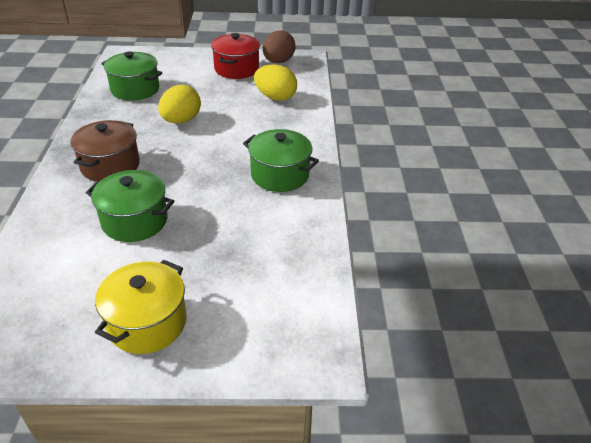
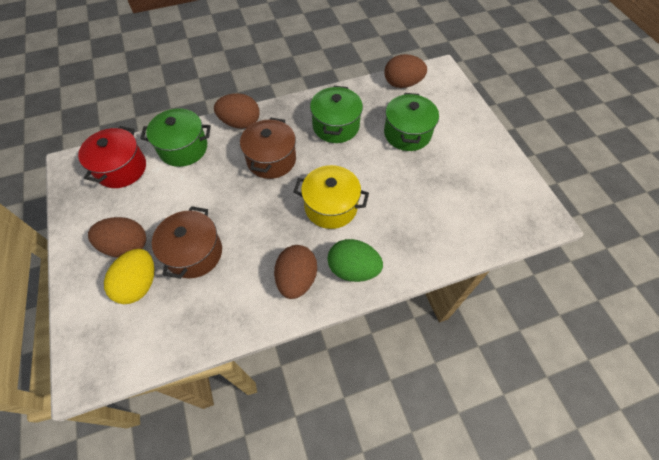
brown egg: 1 -> 4
brown pot: 1 -> 2
green egg: 0 -> 1
yellow egg: 2 -> 1

